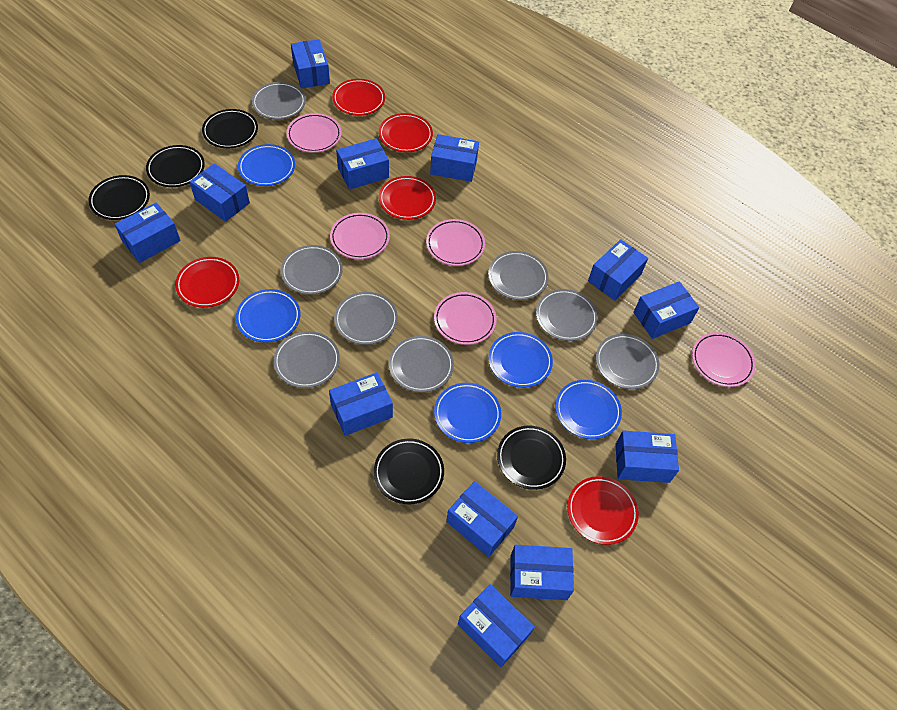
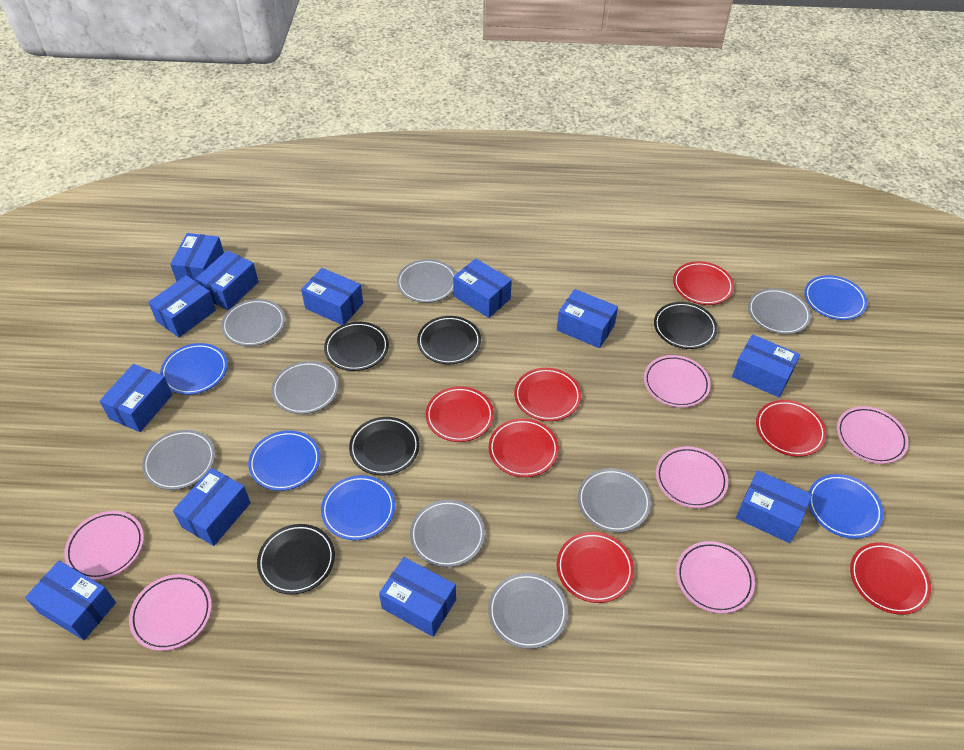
pink plate: 5 -> 6
red plate: 5 -> 7

